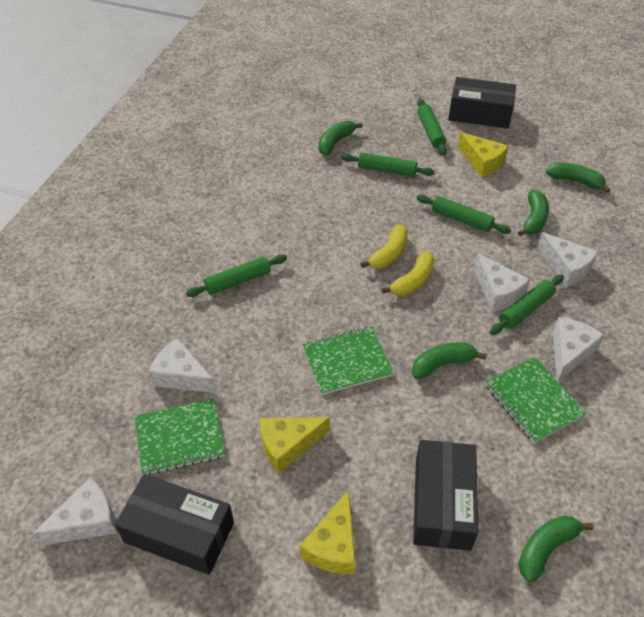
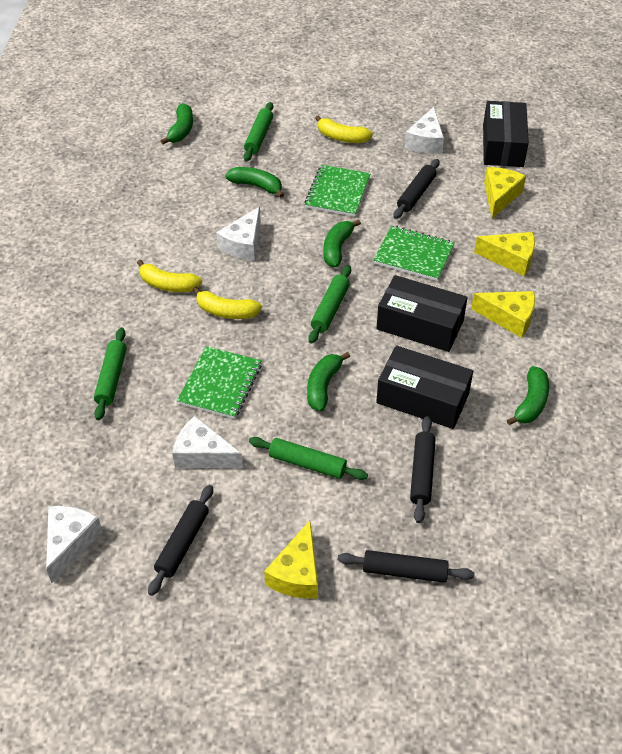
black rolling pin: 0 -> 4
green rolling pin: 5 -> 4
white cheese: 5 -> 4
yellow banana: 2 -> 3
yellow cheese: 3 -> 4

